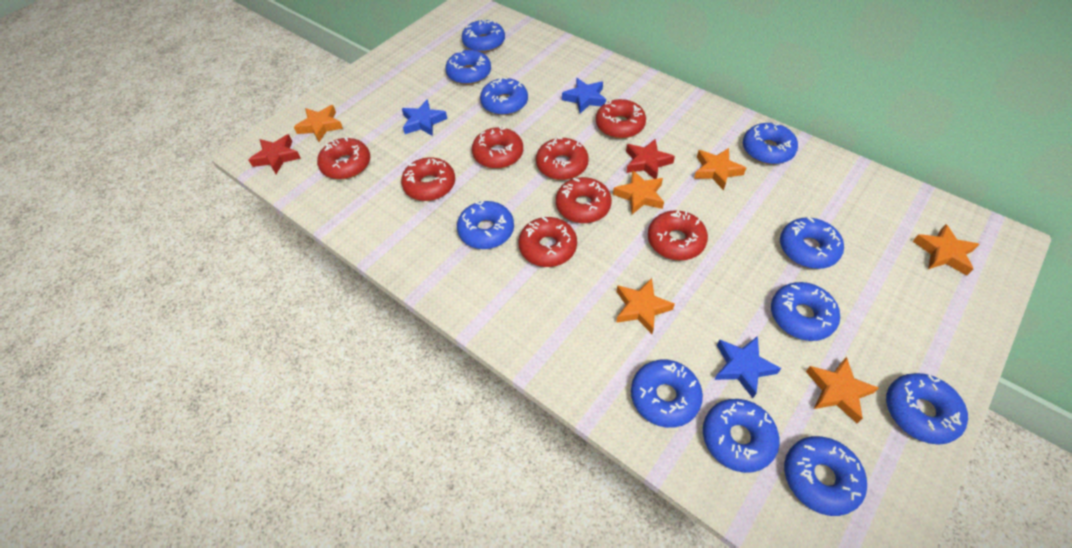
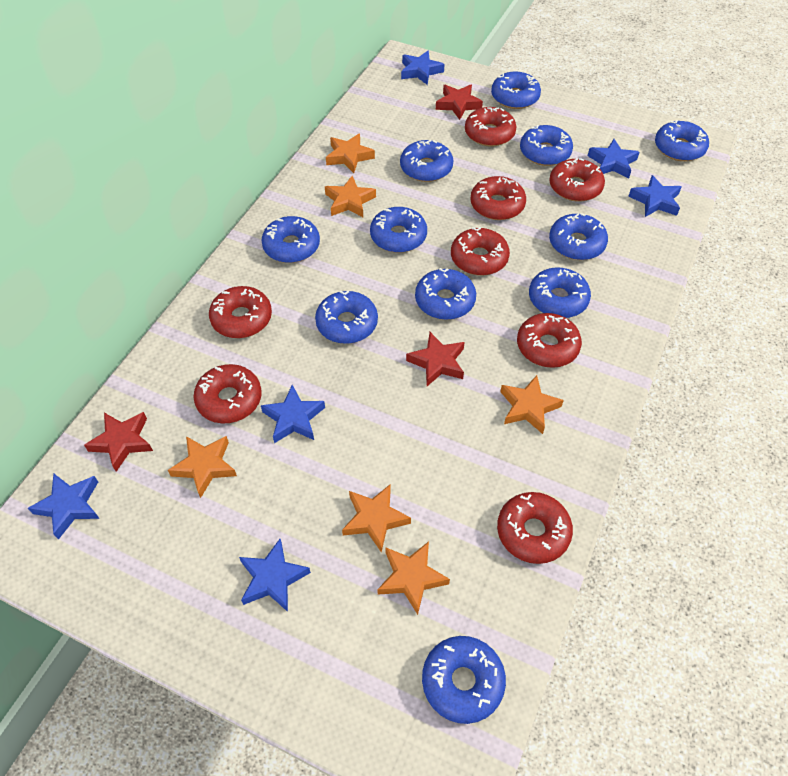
blue star: 3 -> 6
red star: 2 -> 3

